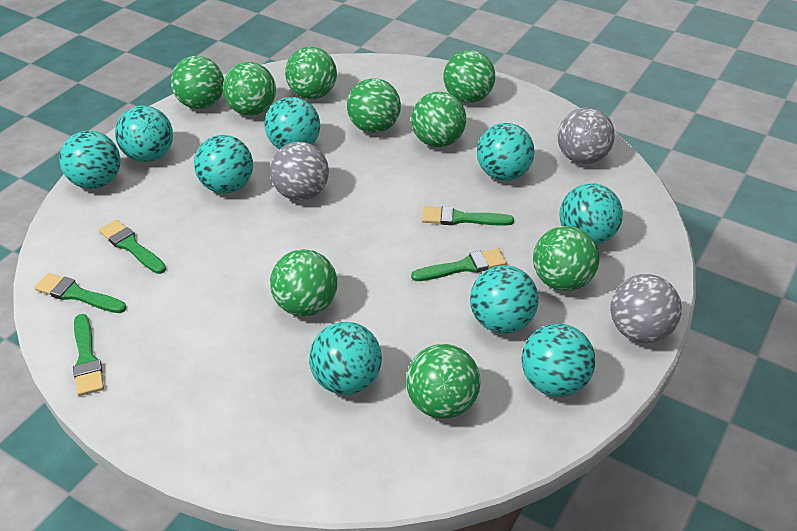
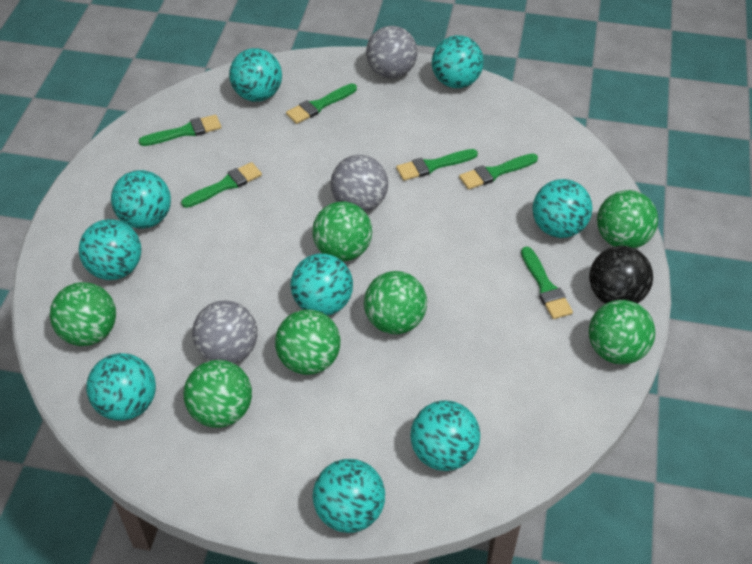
black ball: 0 -> 1
green ball: 9 -> 7
green brush: 5 -> 6

